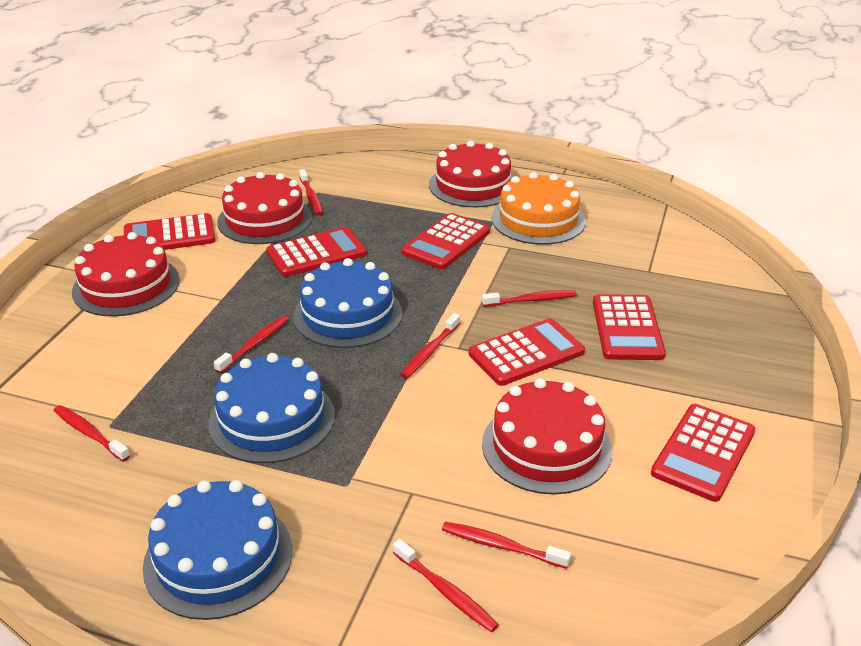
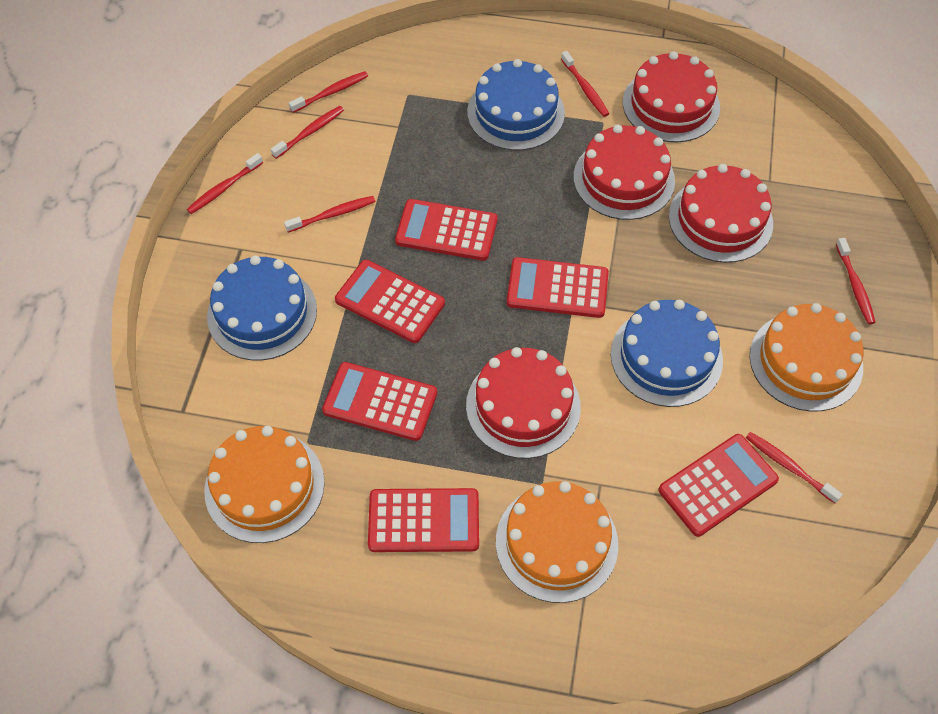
orange cake: 1 -> 3

